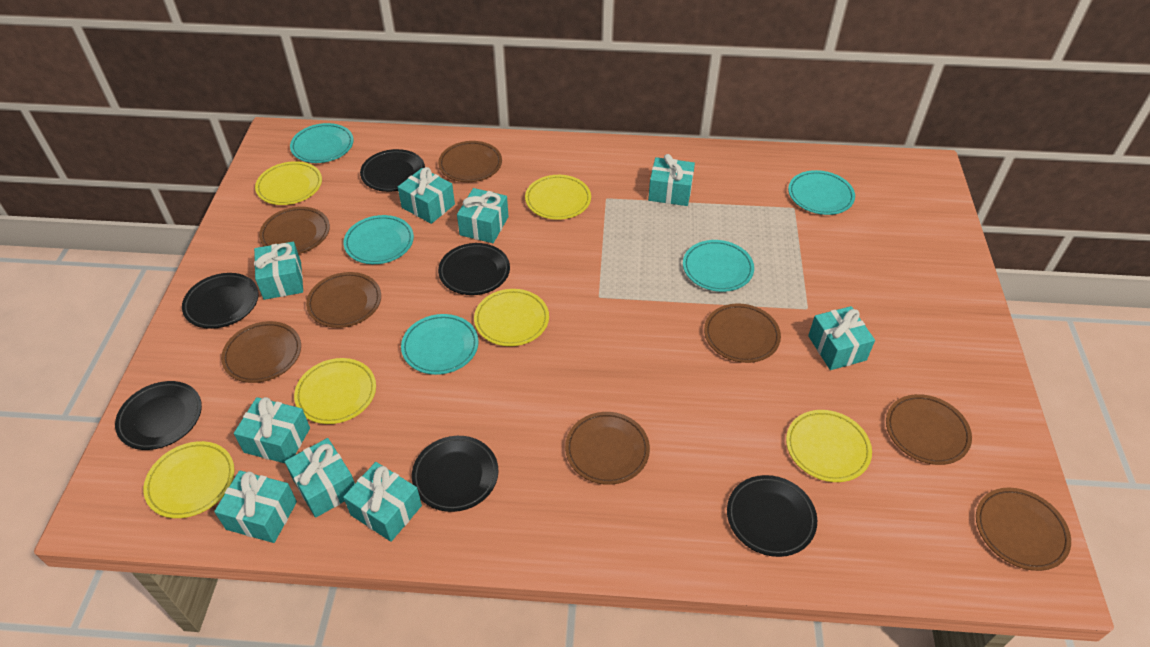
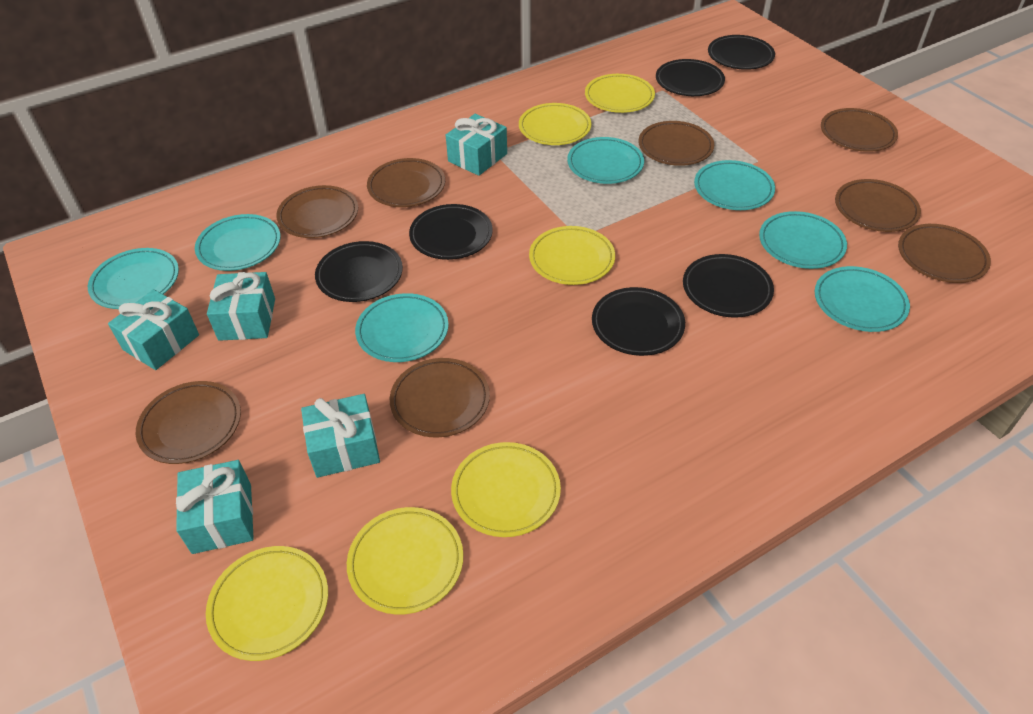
turquoise gift: 9 -> 5
turquoise plate: 5 -> 7

